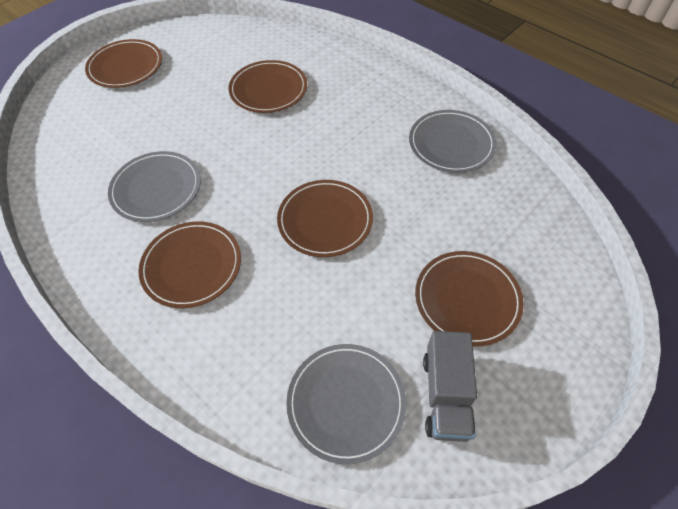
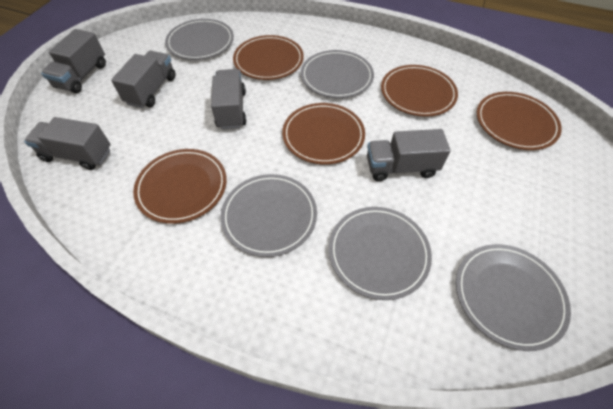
grey plate: 3 -> 5
grey truck: 1 -> 5

